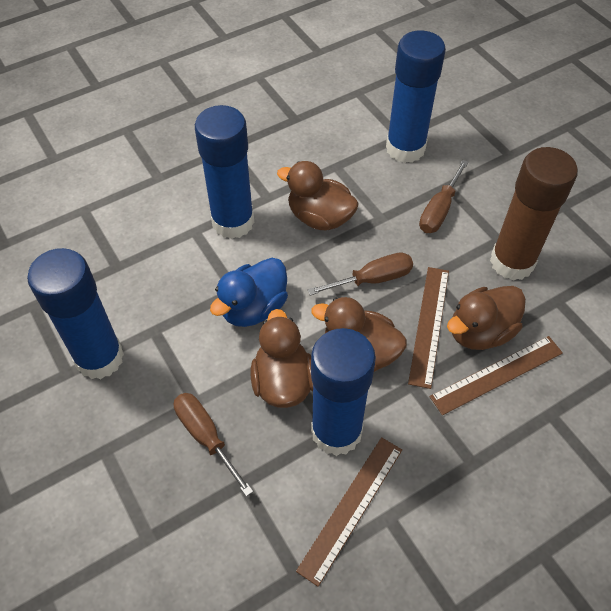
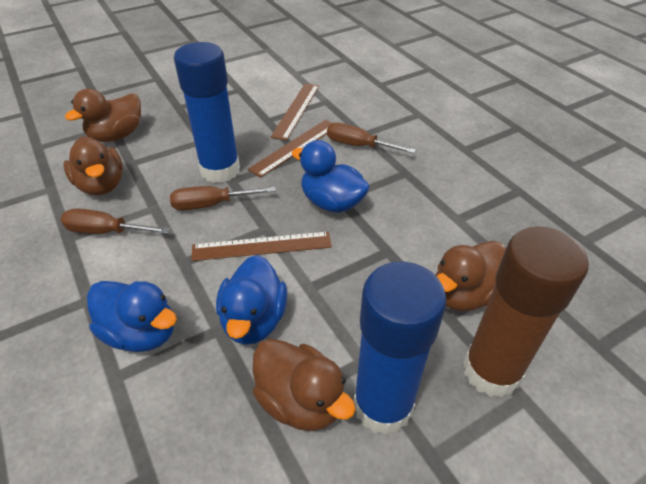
blue duck: 1 -> 3
blue glue stick: 4 -> 2

